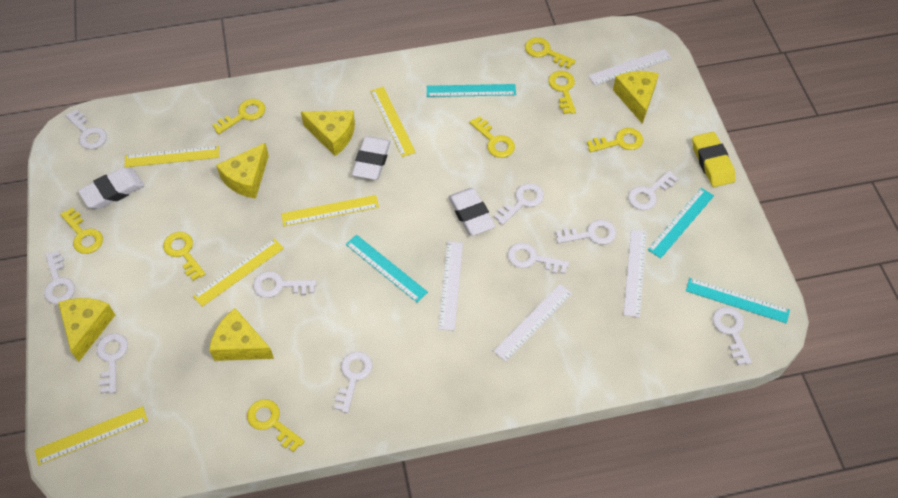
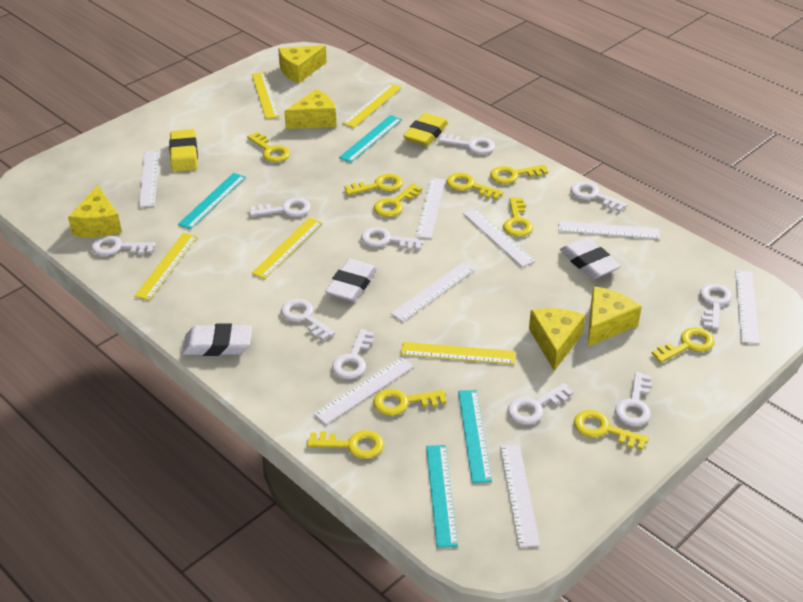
white ruler: 4 -> 8
yellow eraser: 1 -> 2
yellow key: 8 -> 10

